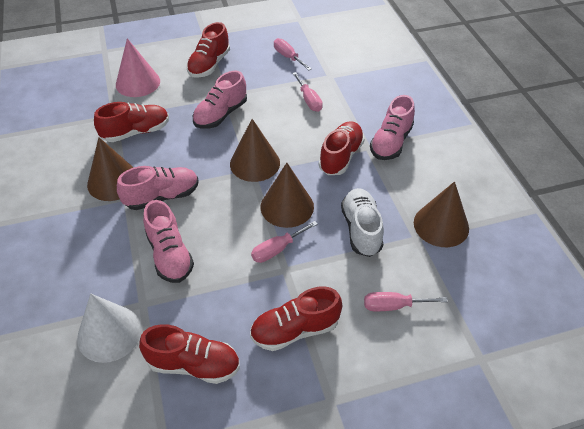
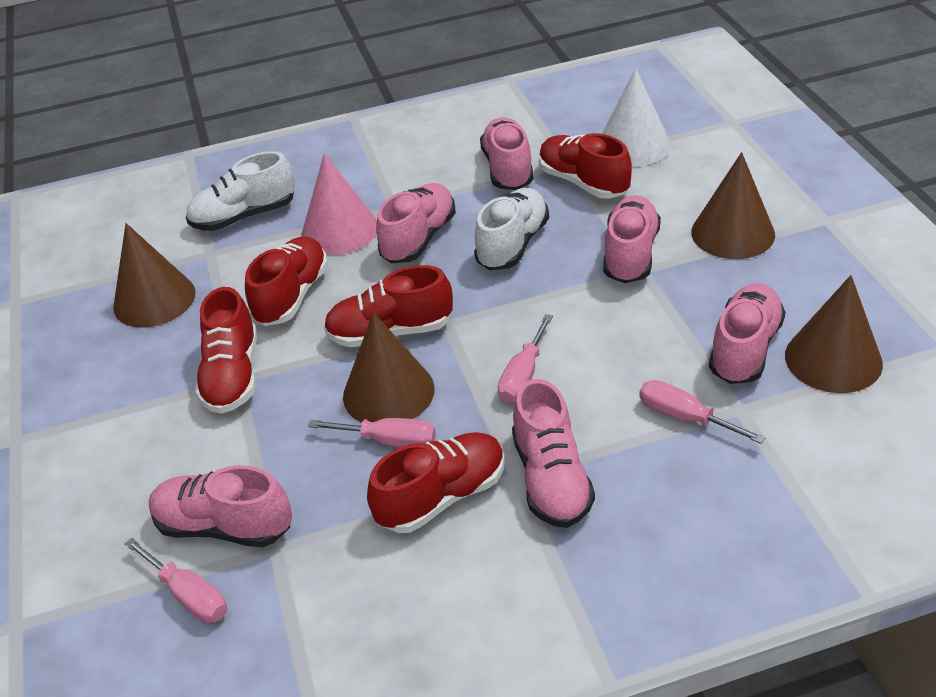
pink shoe: 4 -> 6
white shoe: 1 -> 2

